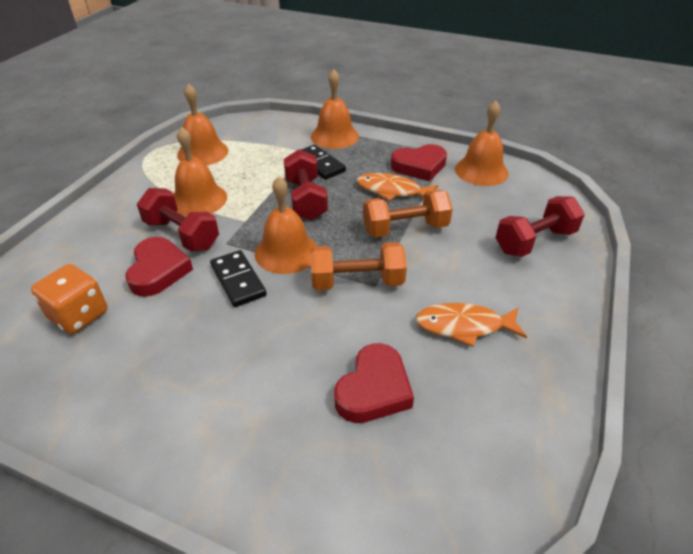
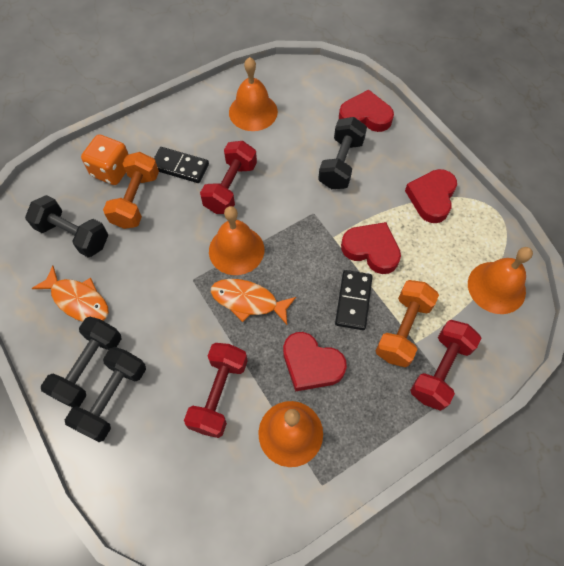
black dumbbell: 0 -> 4
orange bell: 5 -> 4
red heart: 3 -> 4

